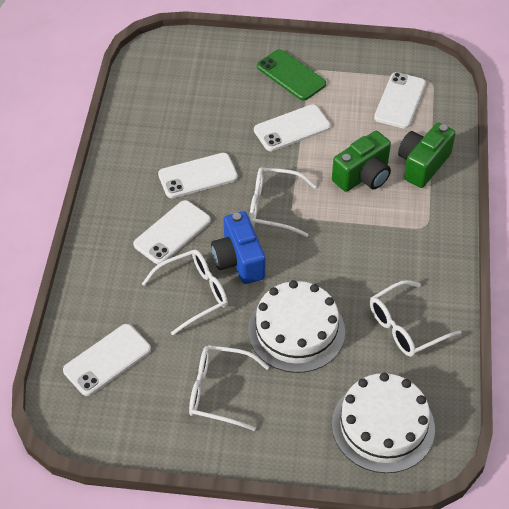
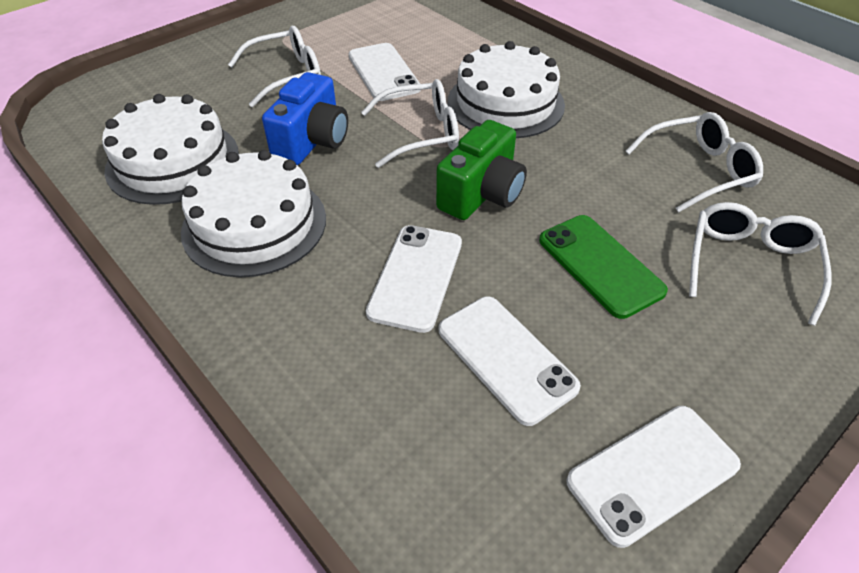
green camera: 2 -> 1
white cake: 2 -> 3
white phone: 5 -> 4

